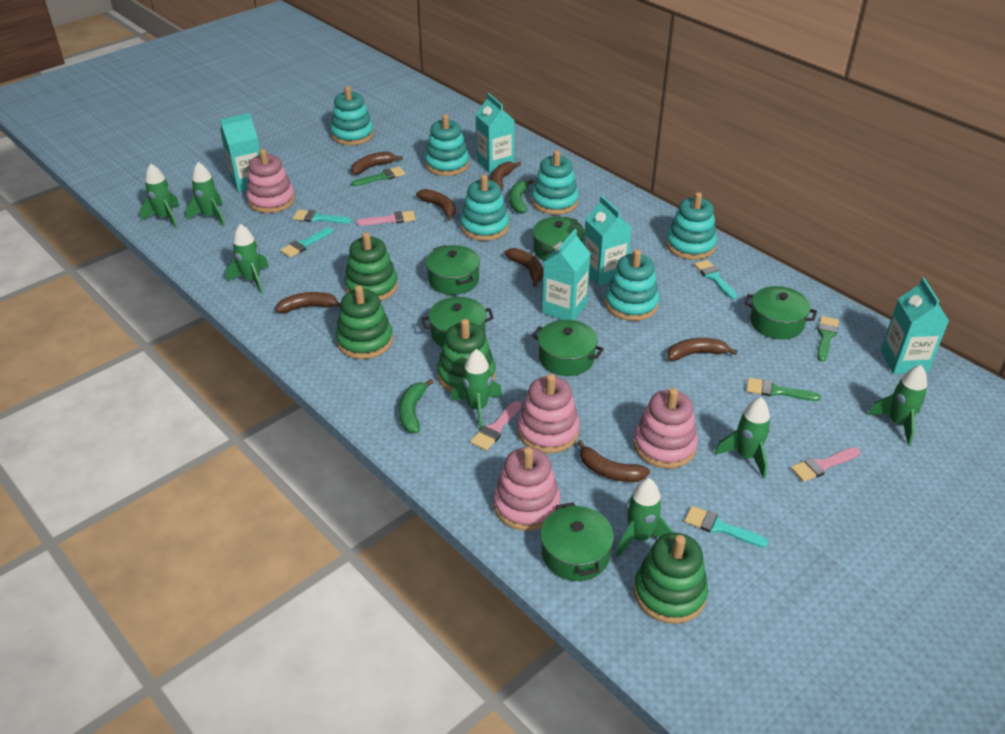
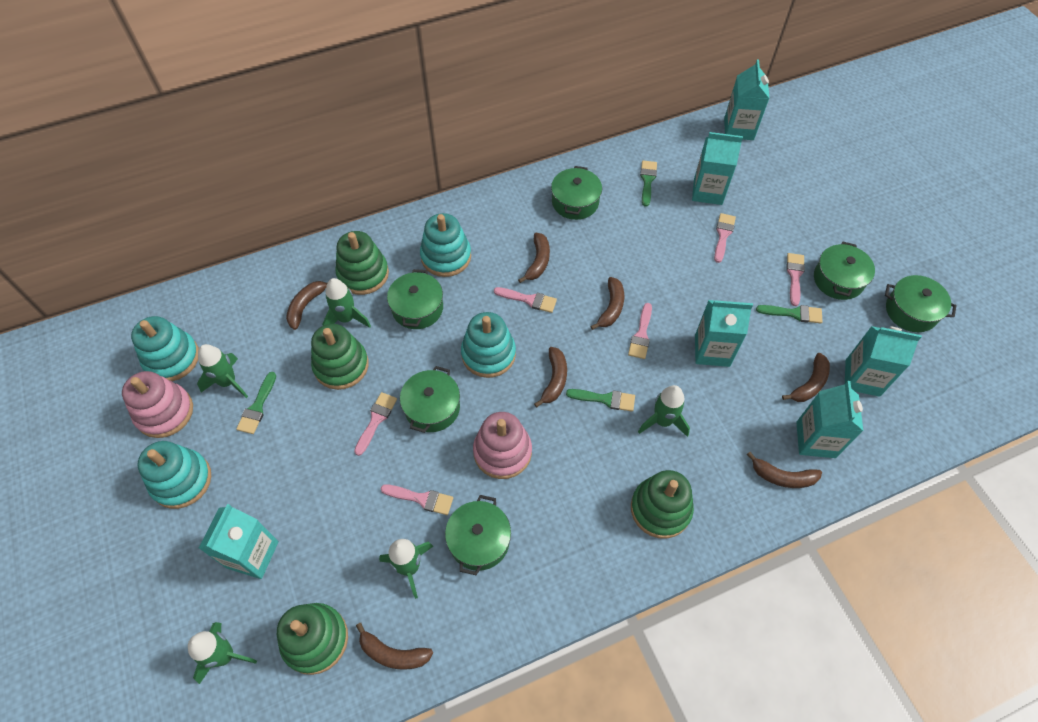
green banana: 2 -> 0
green brush: 3 -> 4
green rocket: 7 -> 5
pink brush: 3 -> 6
pink stacking toy: 4 -> 2
turquoise brush: 4 -> 0
turquoise carton: 5 -> 6
turquoise stacking toy: 6 -> 4

